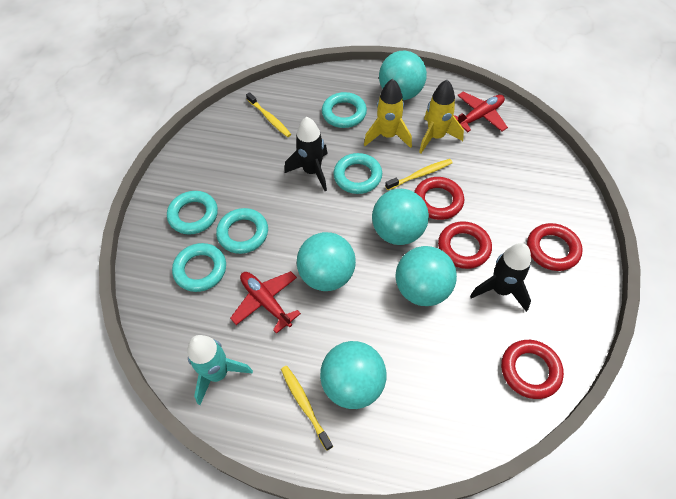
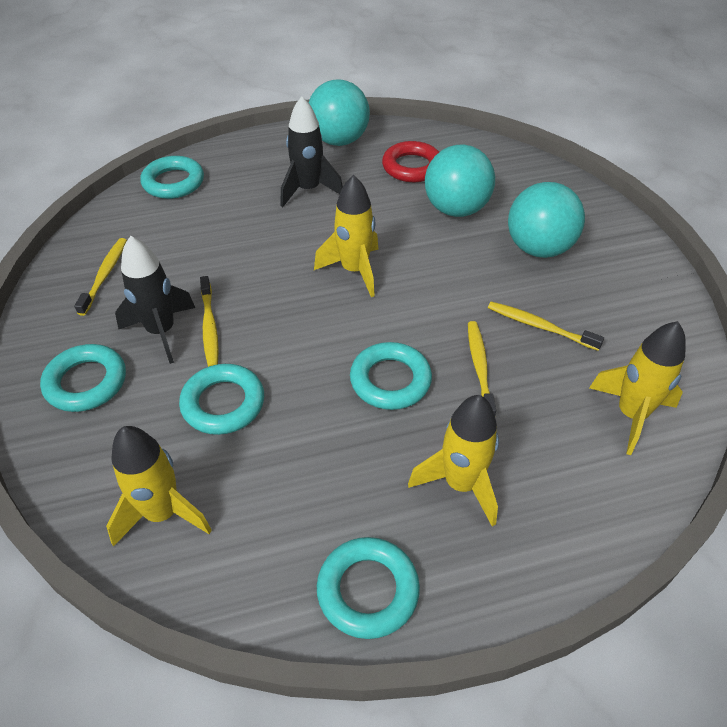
red plane: 2 -> 0
red ring: 4 -> 1
turquoise ball: 5 -> 3
turquoise rocket: 1 -> 0
yellow rocket: 2 -> 4
yellow toothbrush: 3 -> 4

